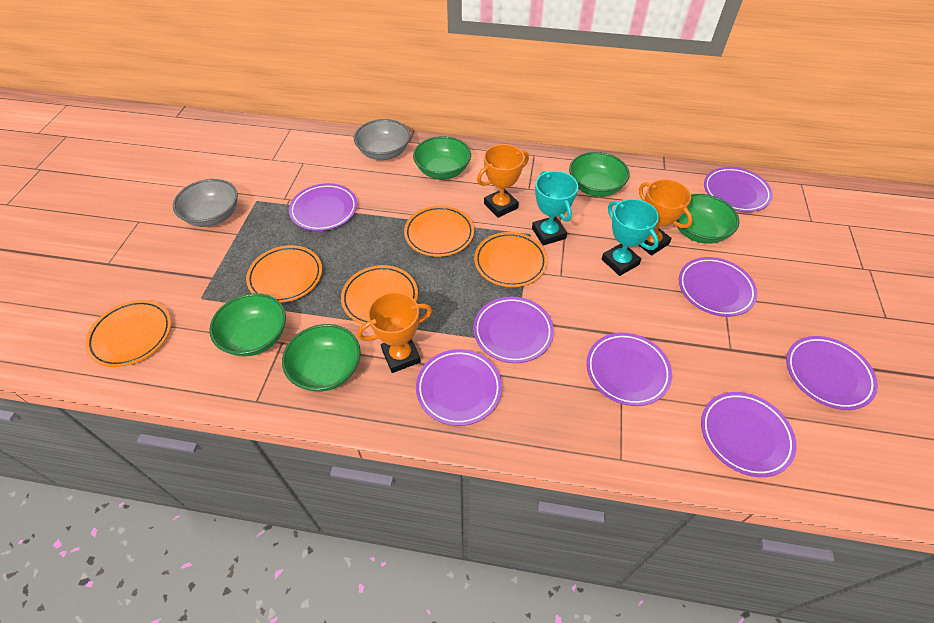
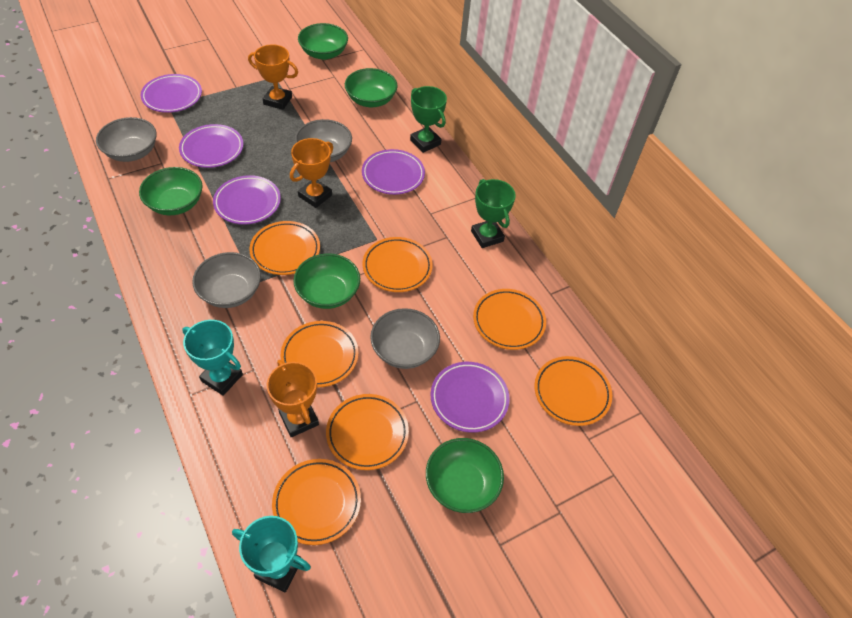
green trophy: 0 -> 2
grey bowl: 2 -> 4
orange plate: 5 -> 7
purple plate: 8 -> 5

